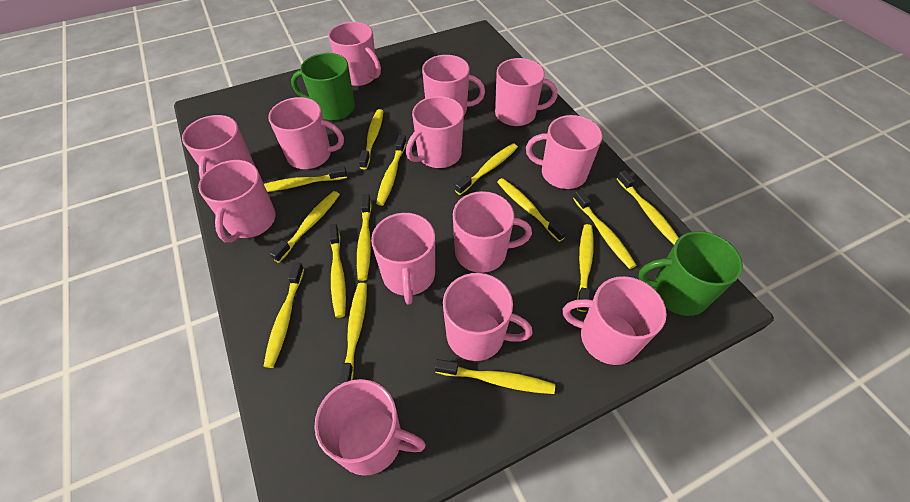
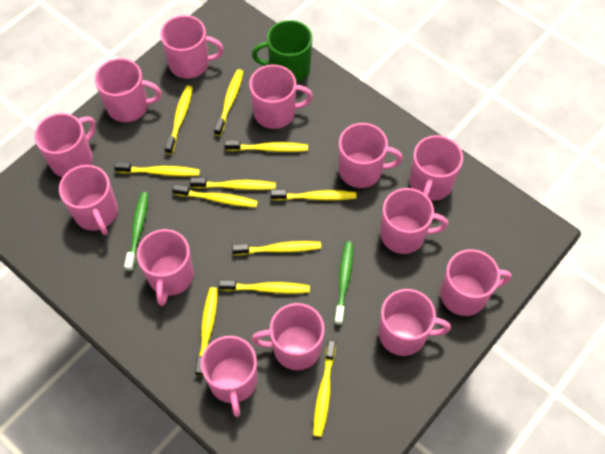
green mug: 2 -> 1
green toothbrush: 0 -> 2
yellow toothbrush: 14 -> 11

